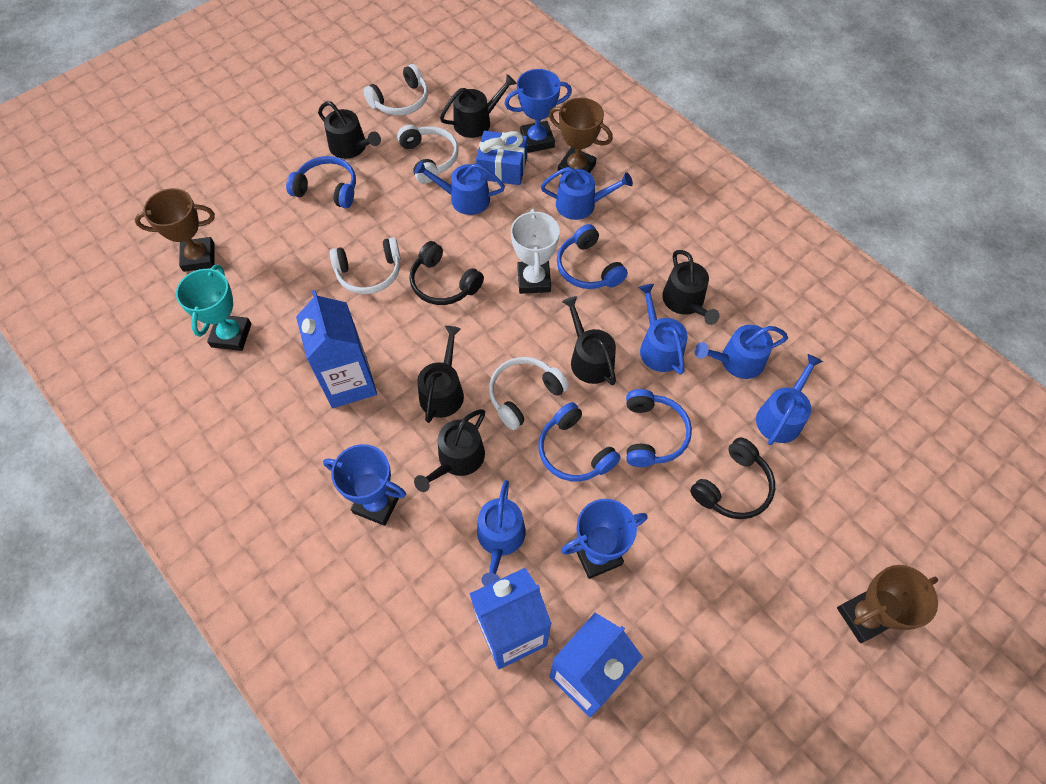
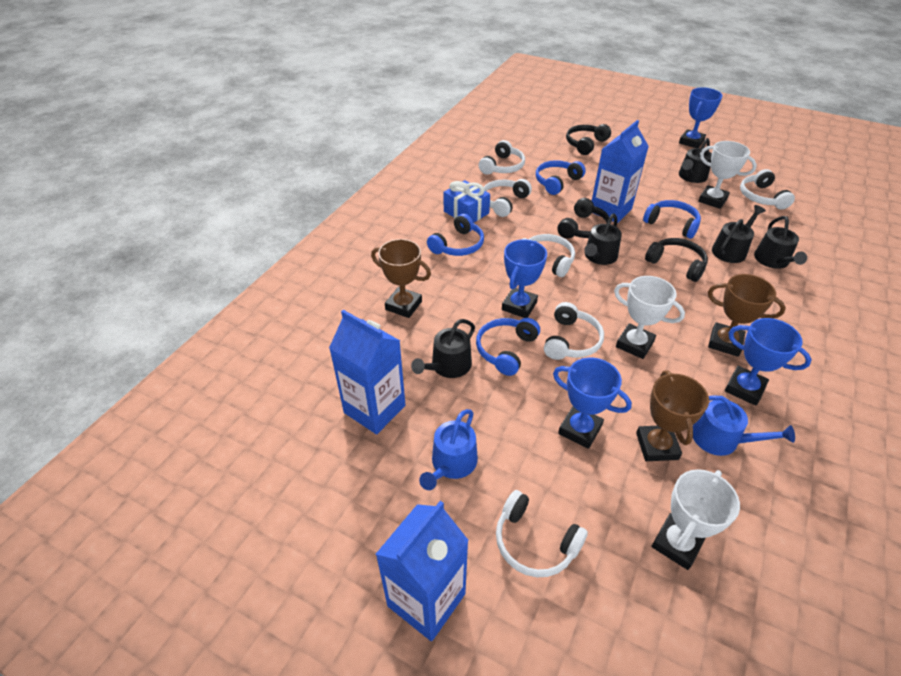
black headphones: 2 -> 3
black watering can: 6 -> 5
blue trophy: 3 -> 4
blue watering can: 6 -> 2
turquoise trophy: 1 -> 0
white headphones: 4 -> 6
white trophy: 1 -> 3

